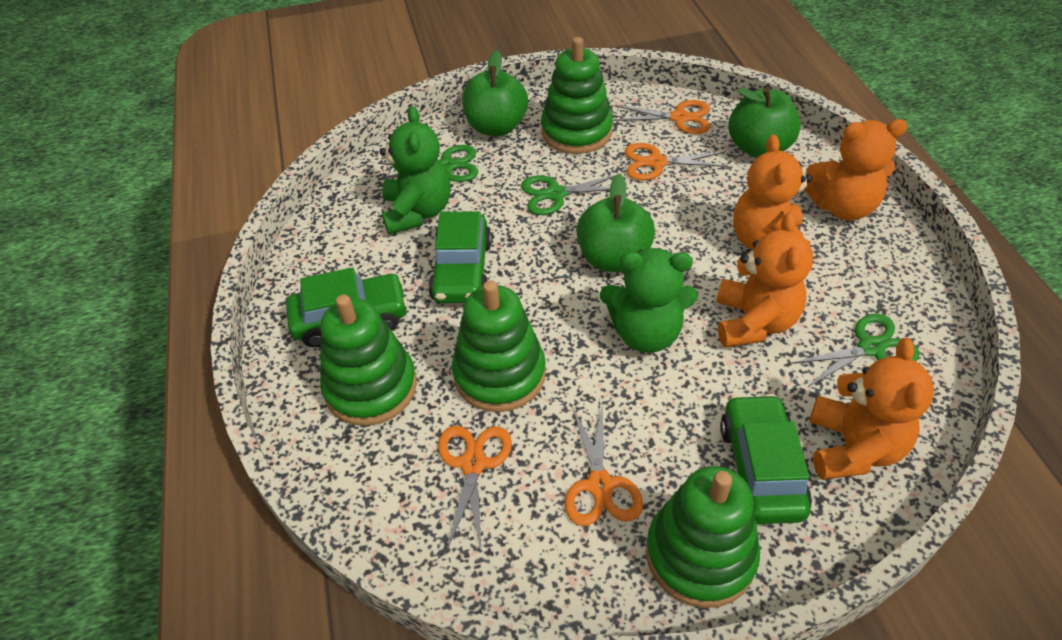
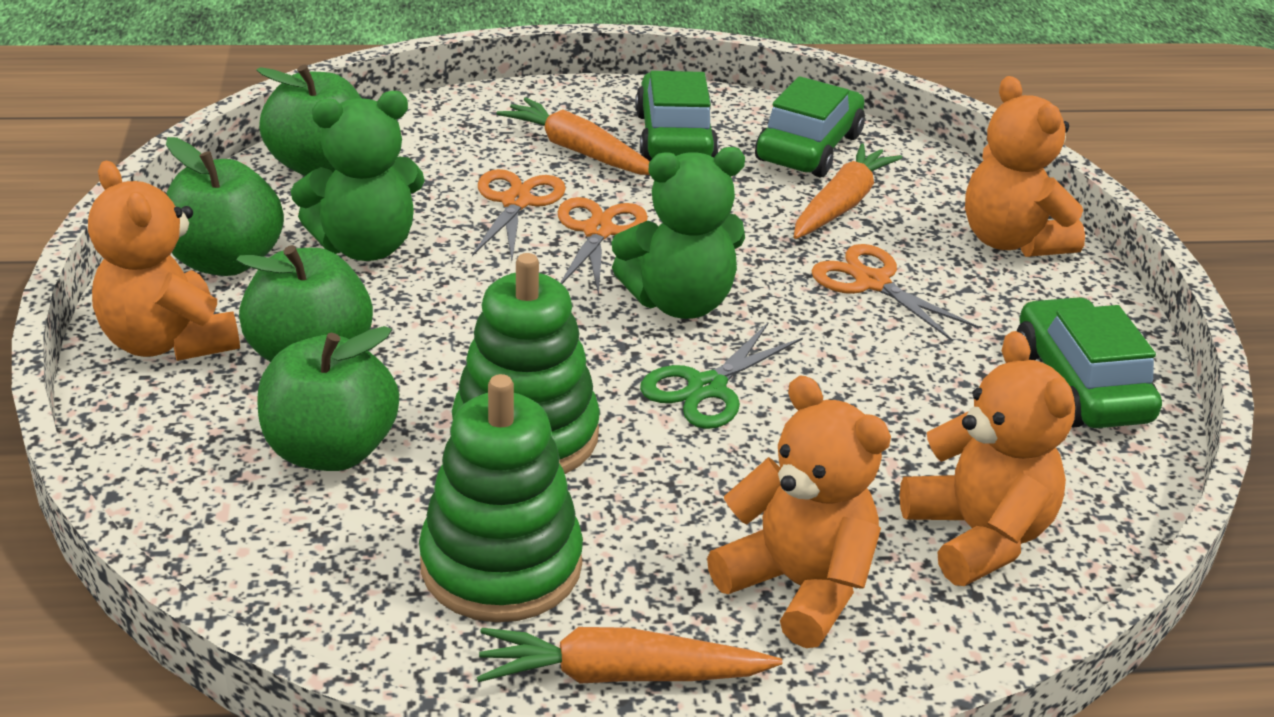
green apple: 3 -> 4
green scissors: 3 -> 1
green stacking toy: 4 -> 2
orange carrot: 0 -> 3
orange scissors: 4 -> 3

